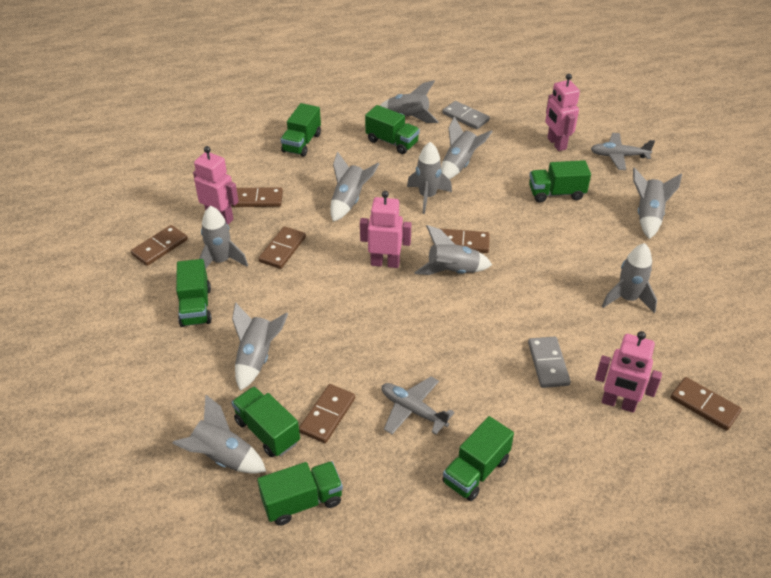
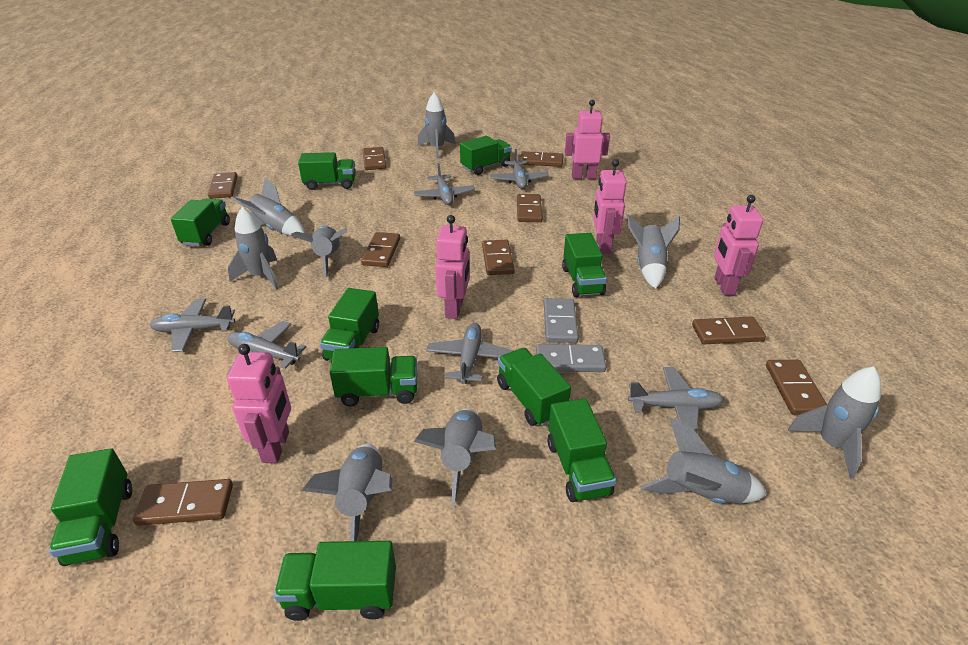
brown domino: 6 -> 9
green truck: 7 -> 10
grey plane: 2 -> 6
grey rocket: 10 -> 9
pink robot: 4 -> 5

